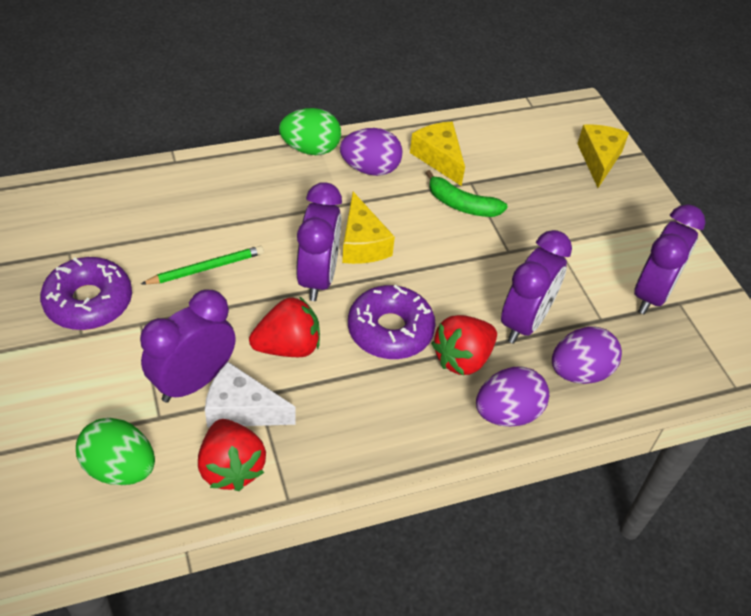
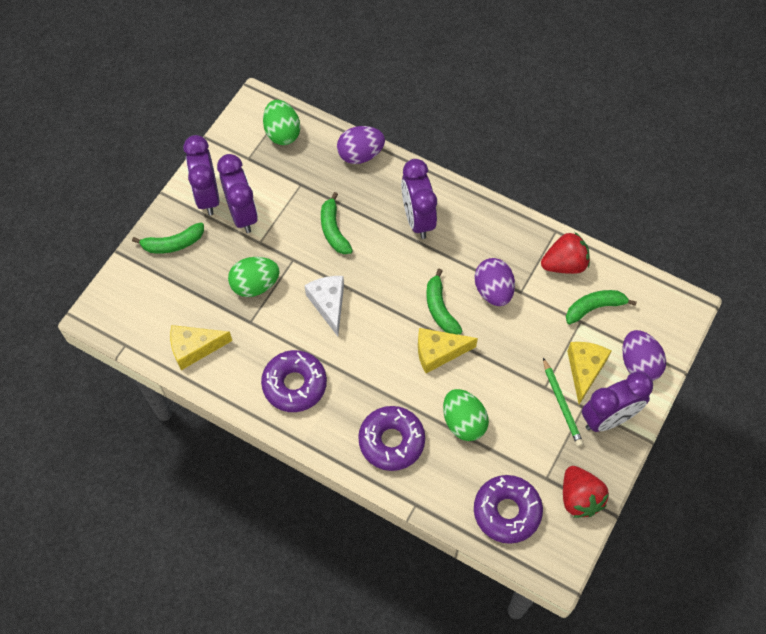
green banana: 1 -> 4
green egg: 2 -> 3
purple donut: 2 -> 3
red strawberry: 3 -> 2

